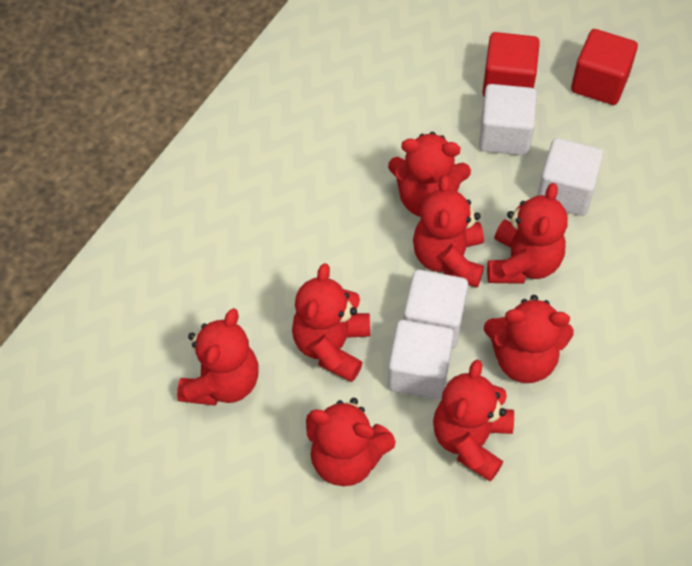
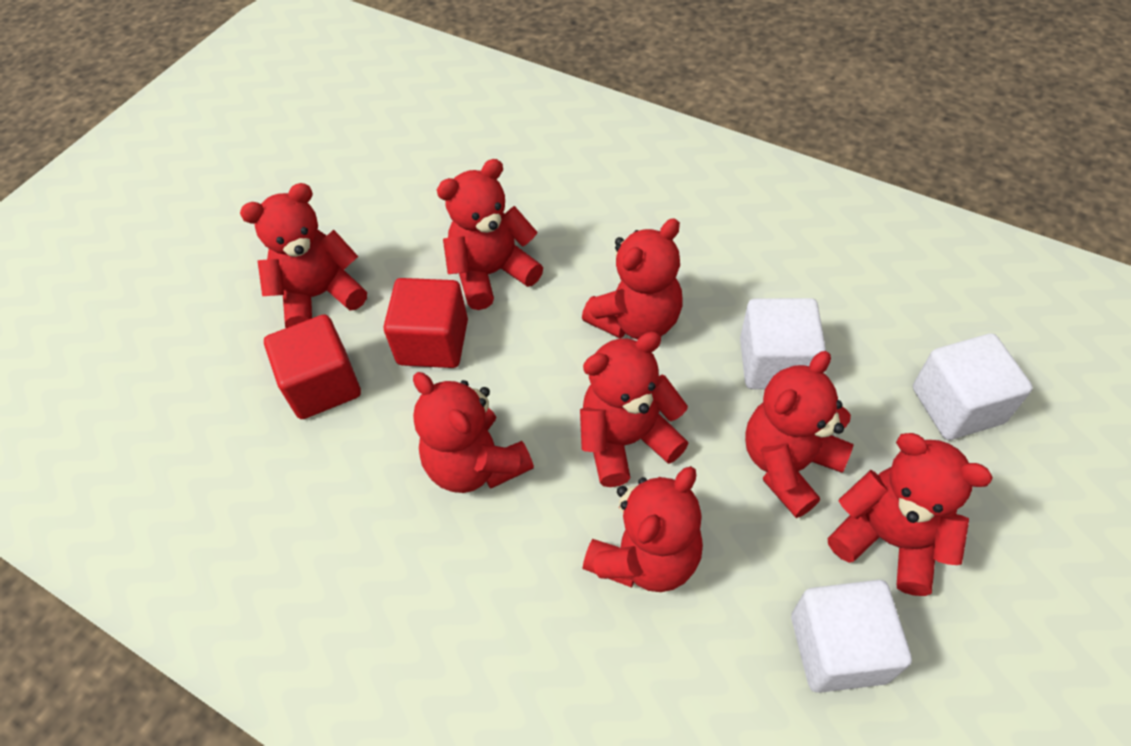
white cube: 4 -> 3

